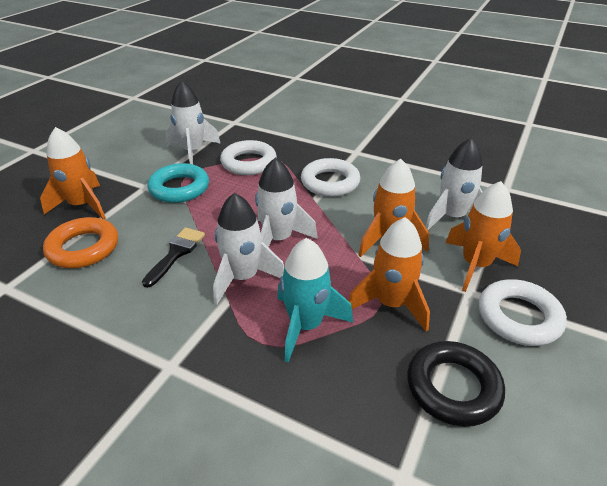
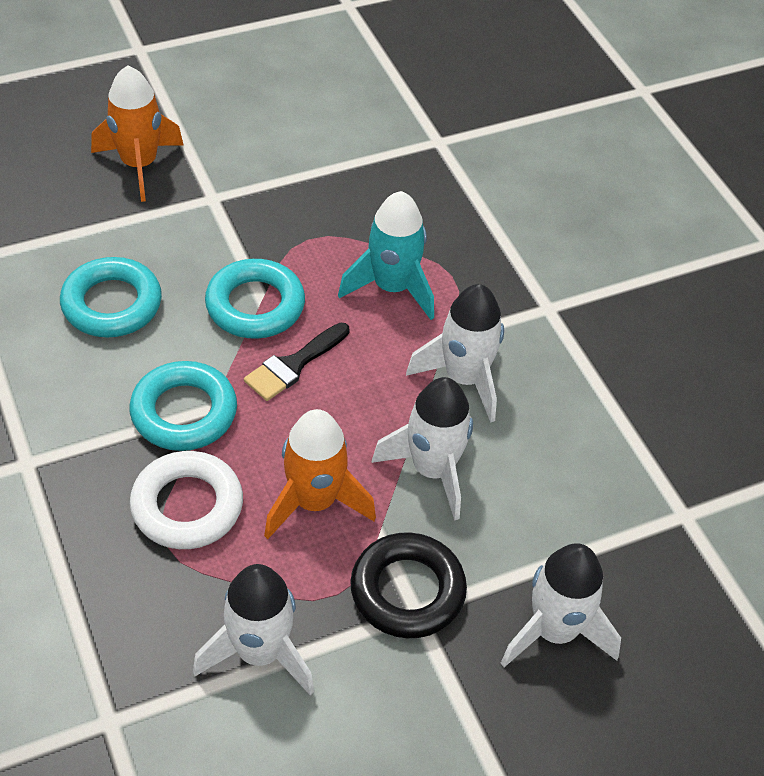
orange ring: 1 -> 0
orange rocket: 4 -> 2
turquoise ring: 1 -> 3
white ring: 3 -> 1

